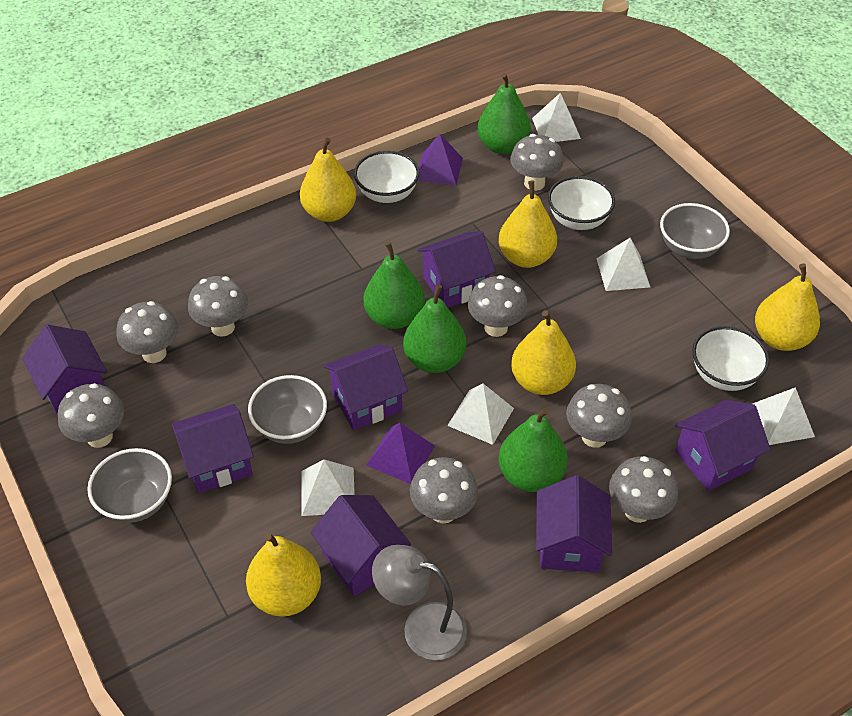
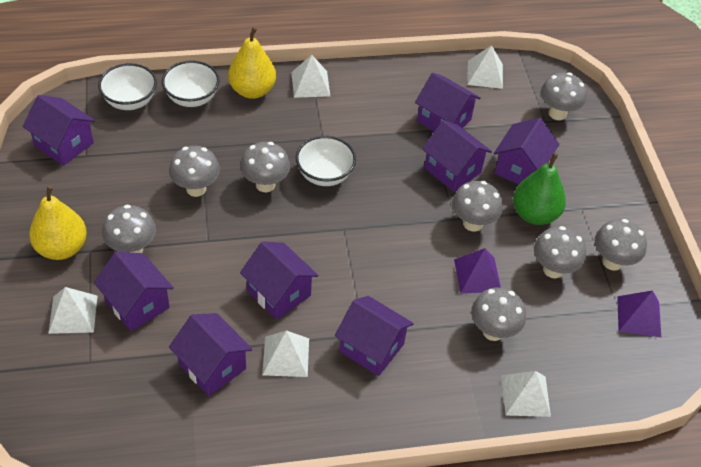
green pear: 4 -> 1
grey bowl: 3 -> 0
grey lamp: 1 -> 0
purple house: 7 -> 8
yellow pear: 5 -> 2

